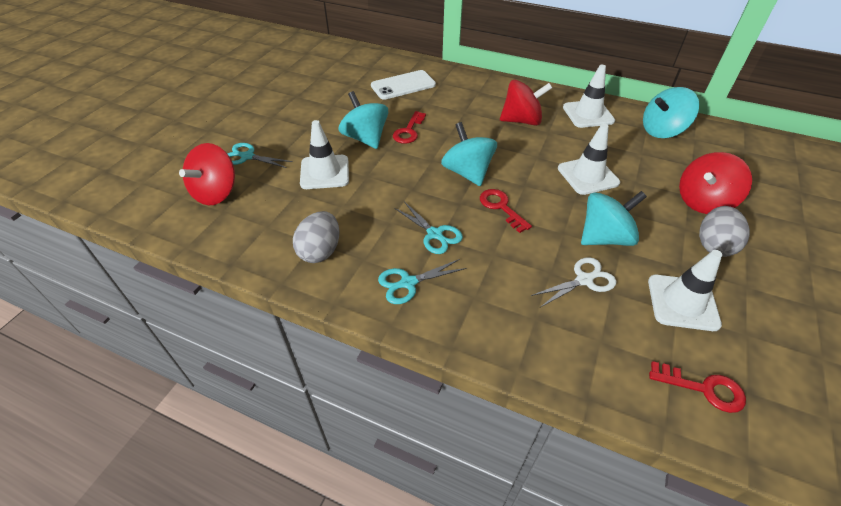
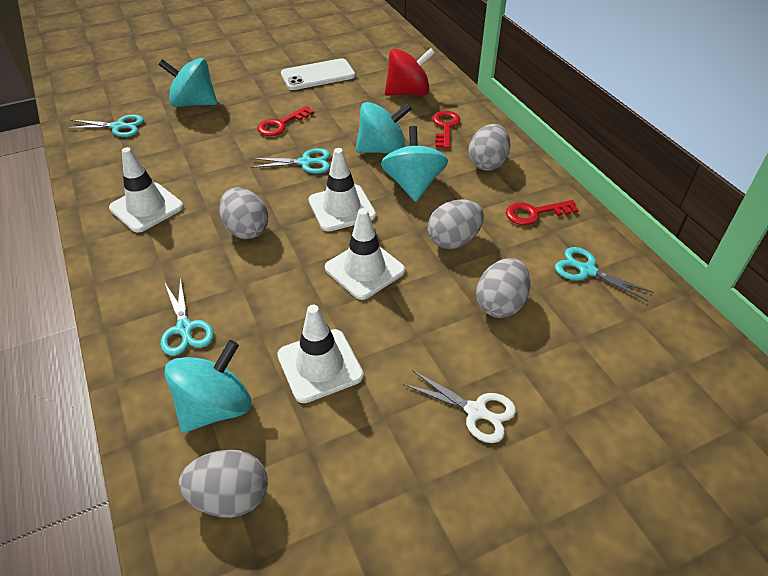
grey egg: 2 -> 5
red spinning top: 3 -> 1
turquoise scissors: 3 -> 4

